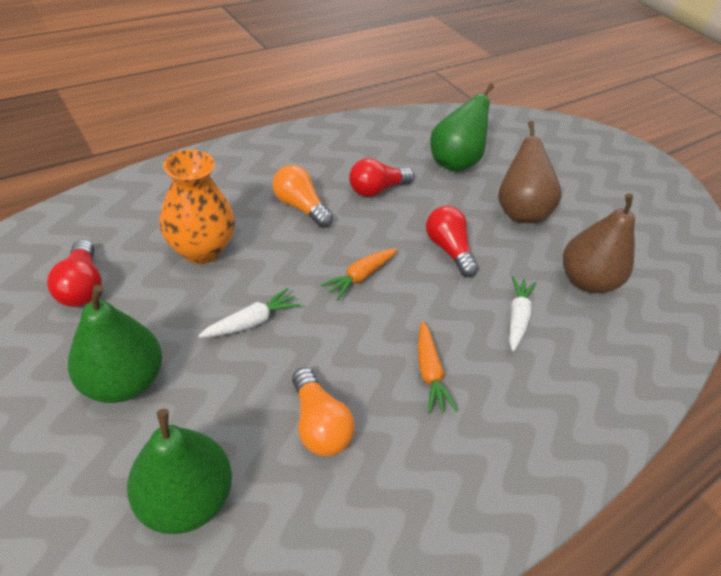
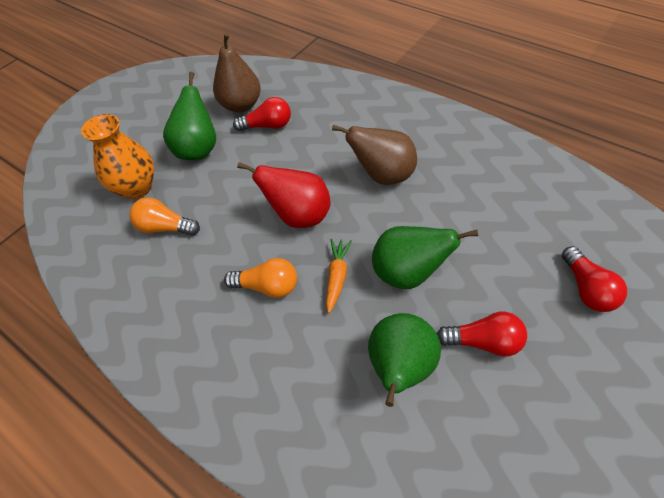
orange carrot: 2 -> 1
red pear: 0 -> 1
white carrot: 2 -> 0

